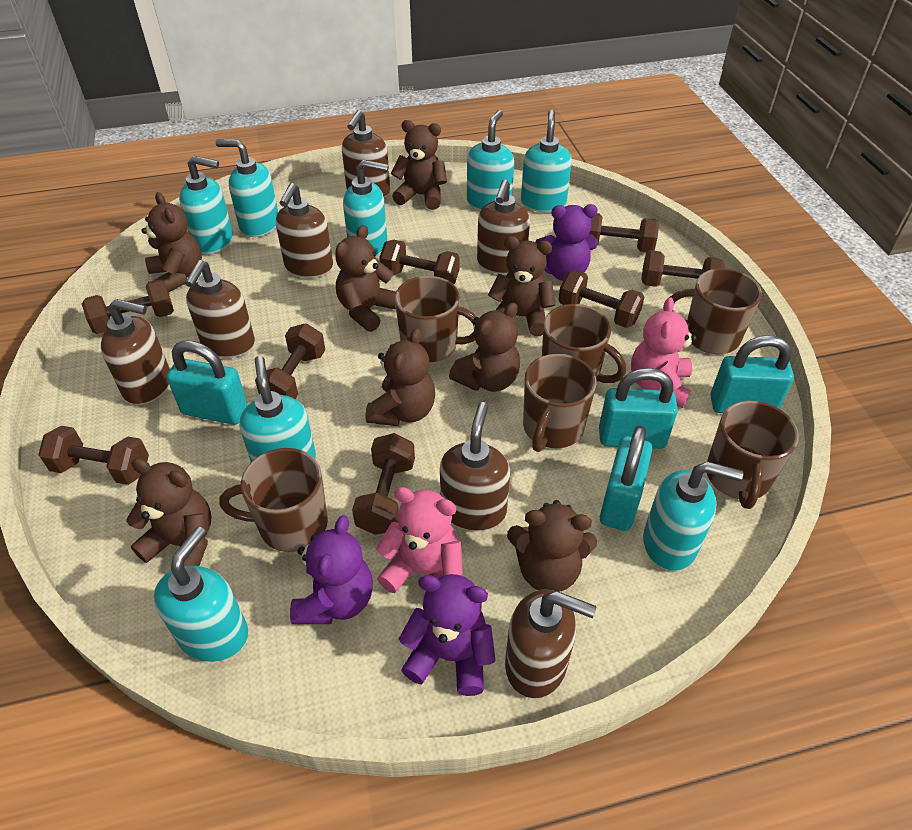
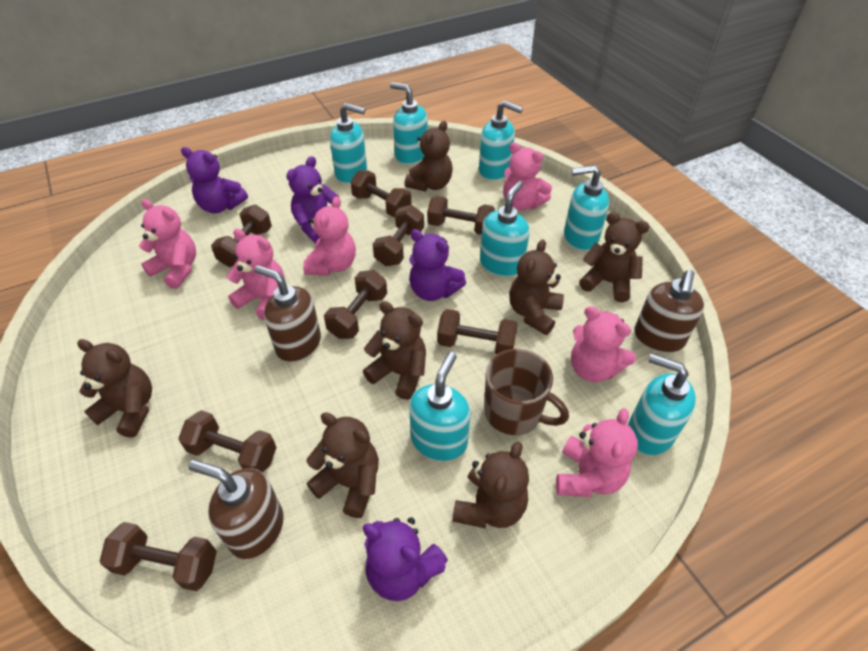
brown mug: 6 -> 1
brown soap dispenser: 7 -> 3
brown teddy bear: 8 -> 7
pink teddy bear: 2 -> 6
purple teddy bear: 3 -> 4
turquoise padlock: 4 -> 0
turquoise soap dispenser: 8 -> 7

